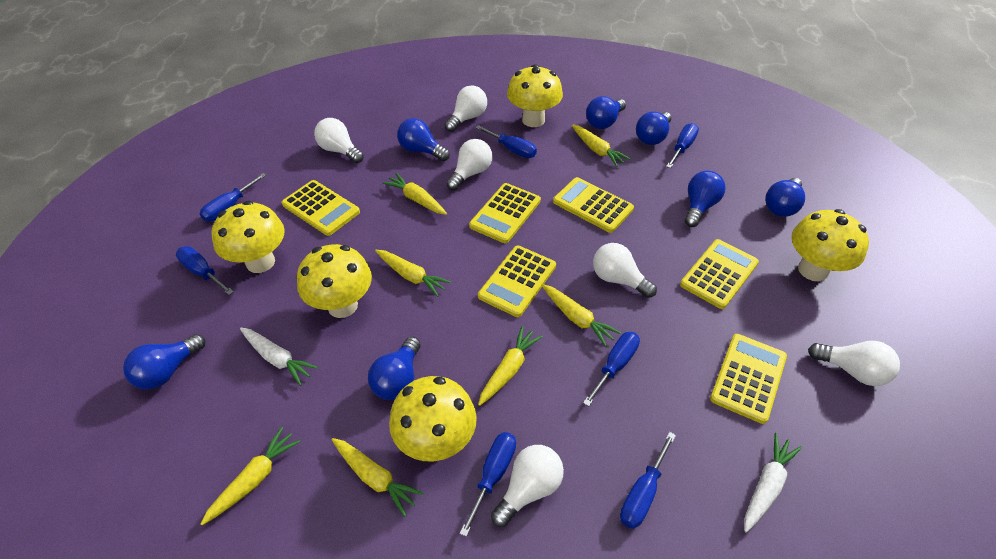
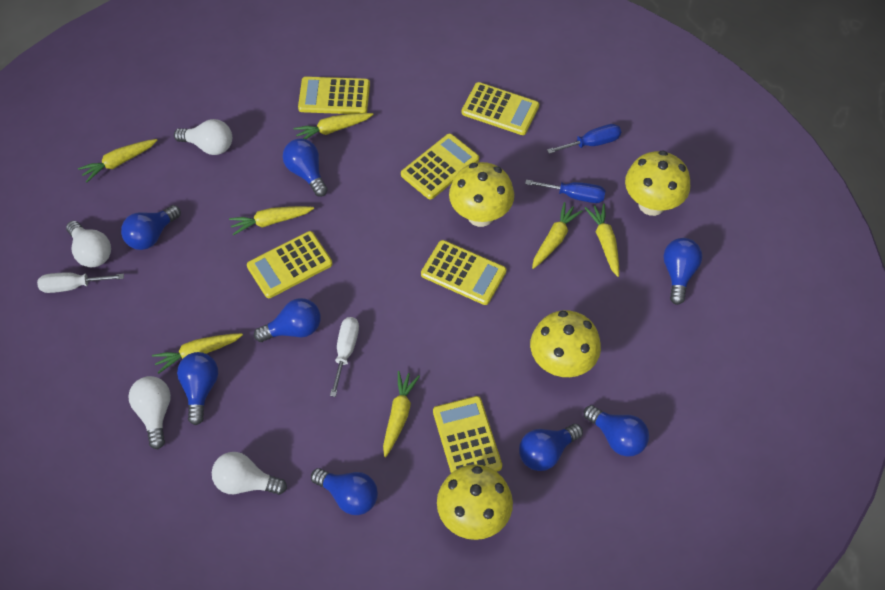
blue light bulb: 7 -> 8
blue screwdriver: 7 -> 2
white carrot: 2 -> 0
white light bulb: 6 -> 4
white screwdriver: 0 -> 2
yellow mushroom: 5 -> 4

